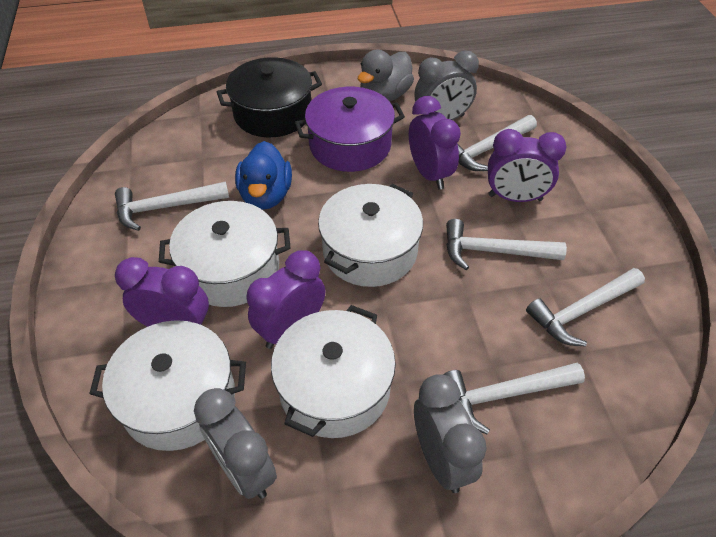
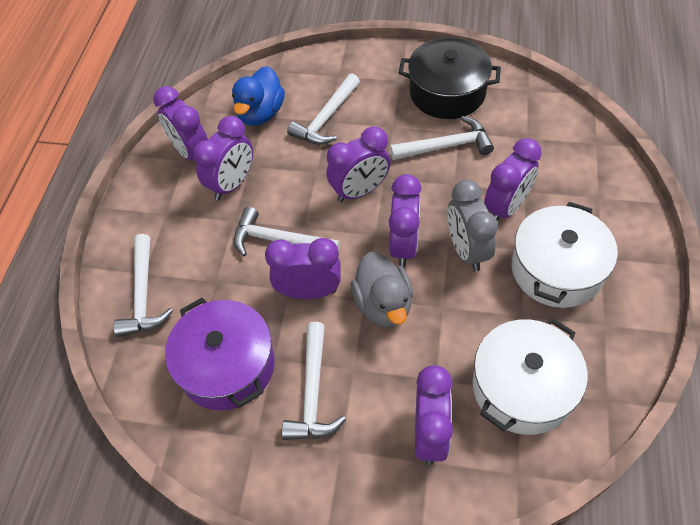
grey clock: 3 -> 1
purple clock: 4 -> 7
white pot: 4 -> 2

